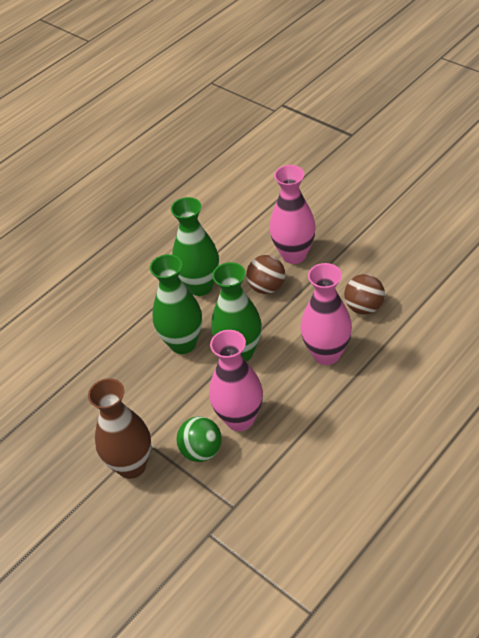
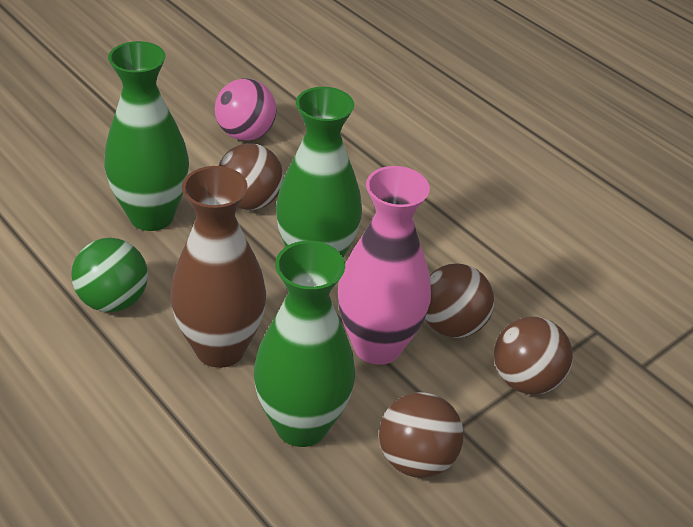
brown ball: 2 -> 4
pink ball: 0 -> 1
pink vase: 3 -> 1

